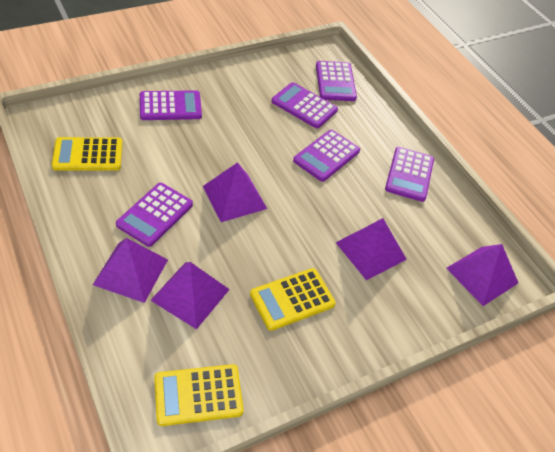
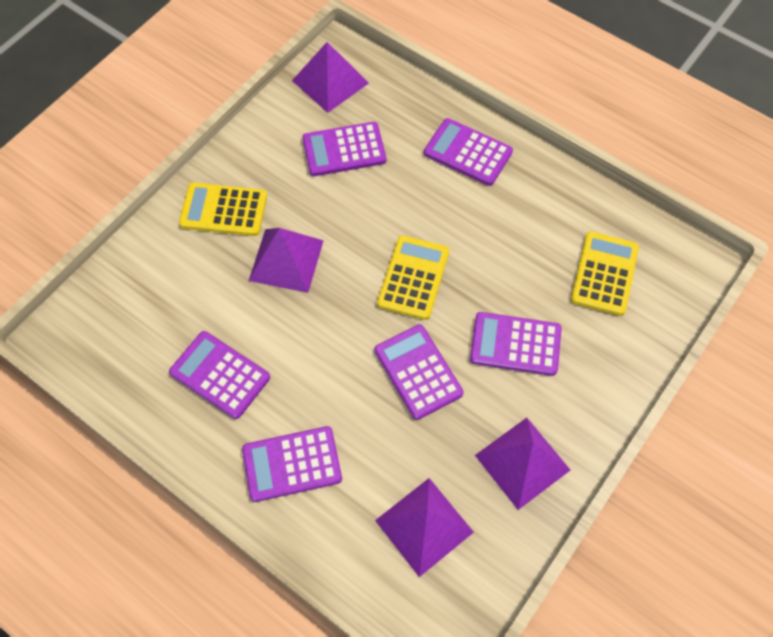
purple pyramid: 5 -> 4

